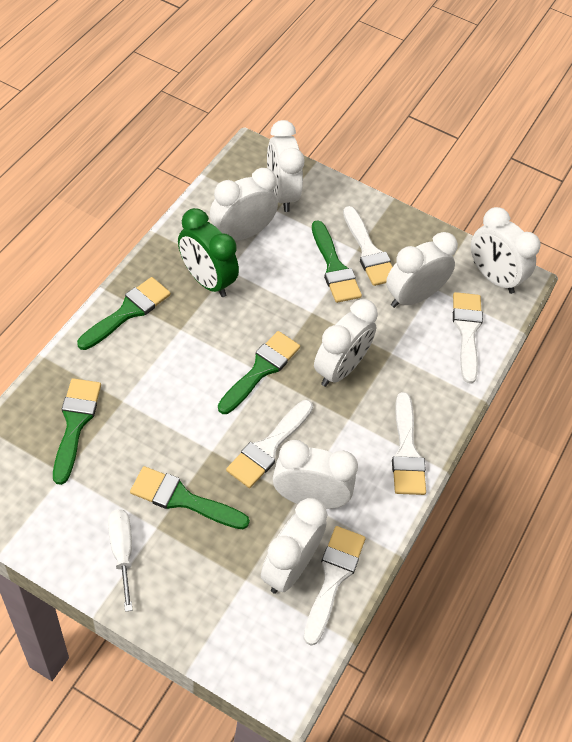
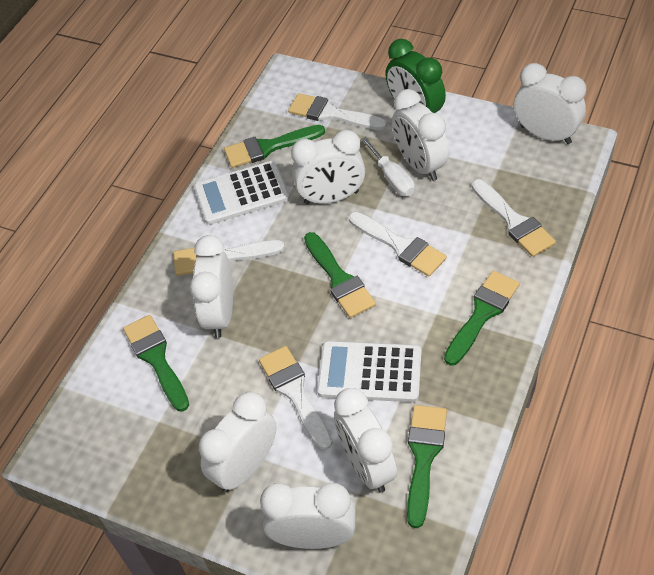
white calculator: 0 -> 2

